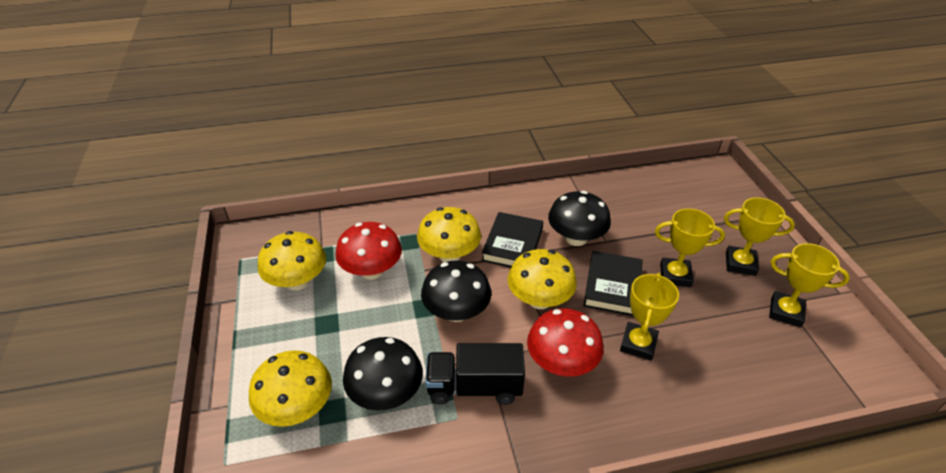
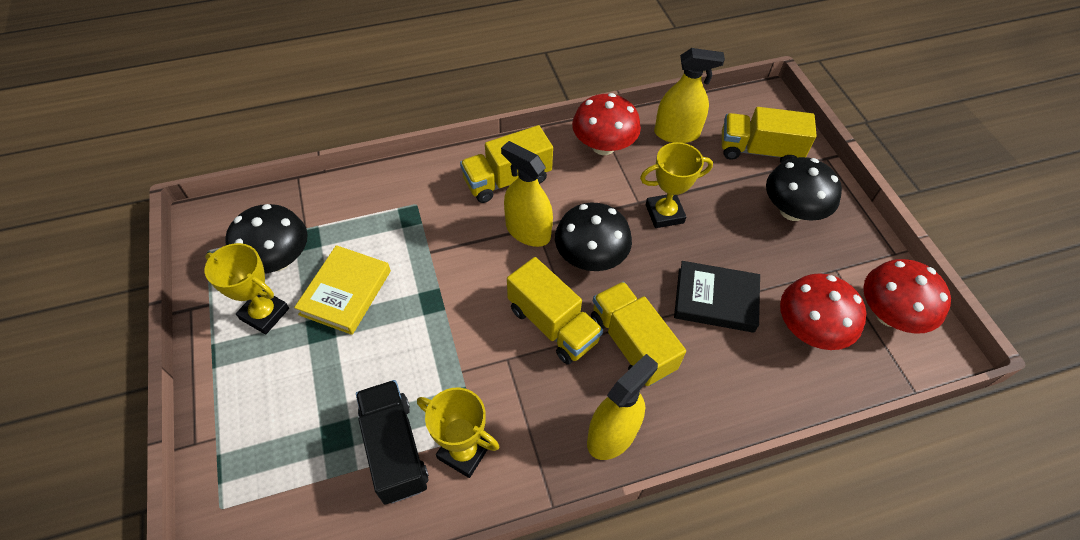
black book: 2 -> 1
red mushroom: 2 -> 3
yellow book: 0 -> 1
yellow mushroom: 4 -> 0
yellow spray bottle: 0 -> 3
yellow trophy: 4 -> 3
yellow truck: 0 -> 4

